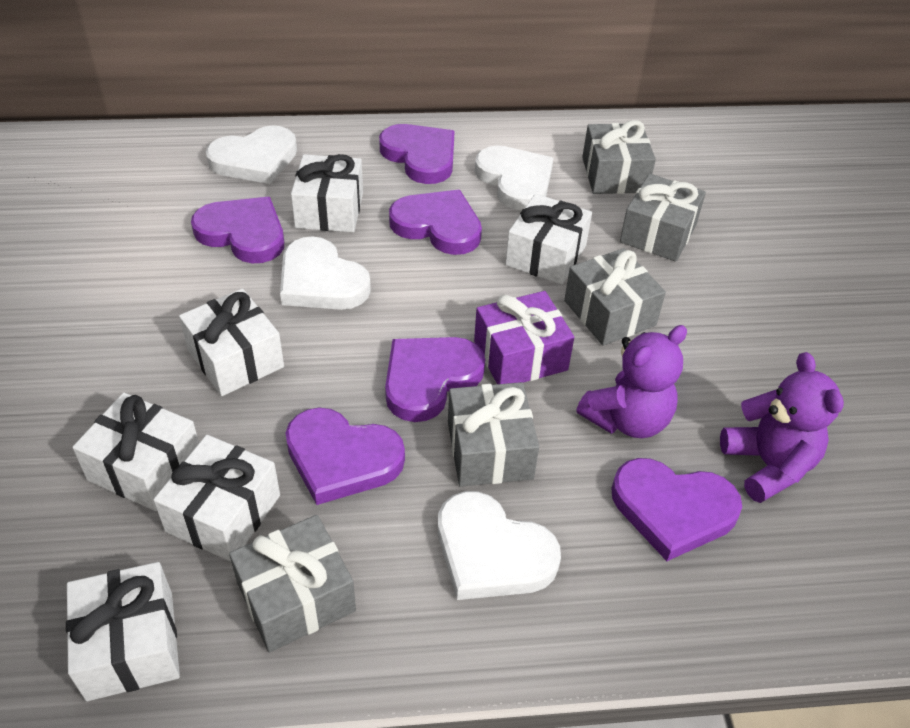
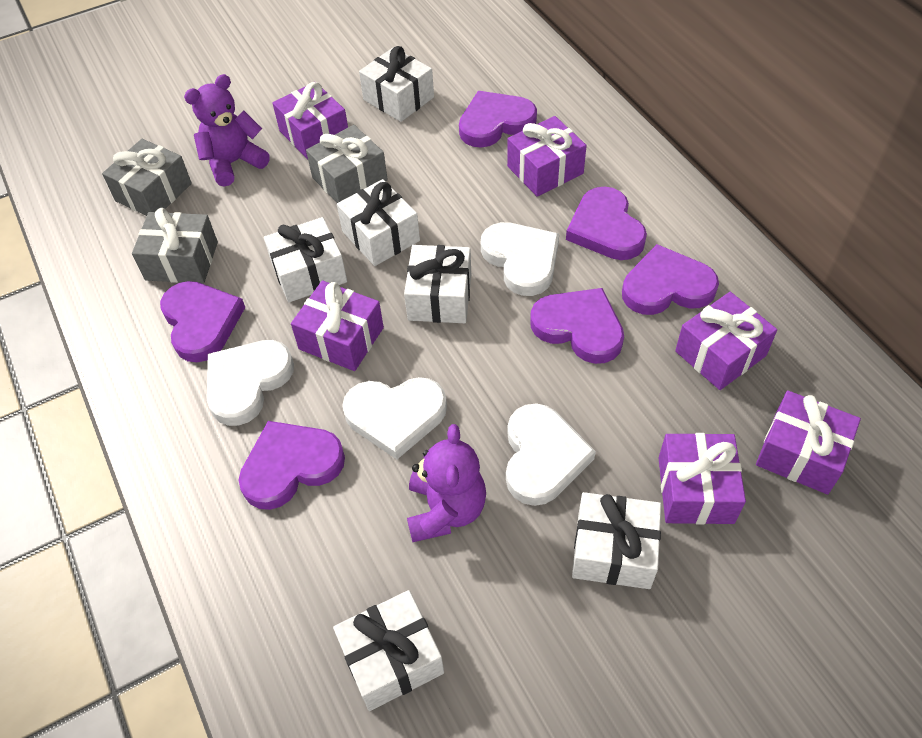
grey gift: 5 -> 3
purple gift: 1 -> 6

